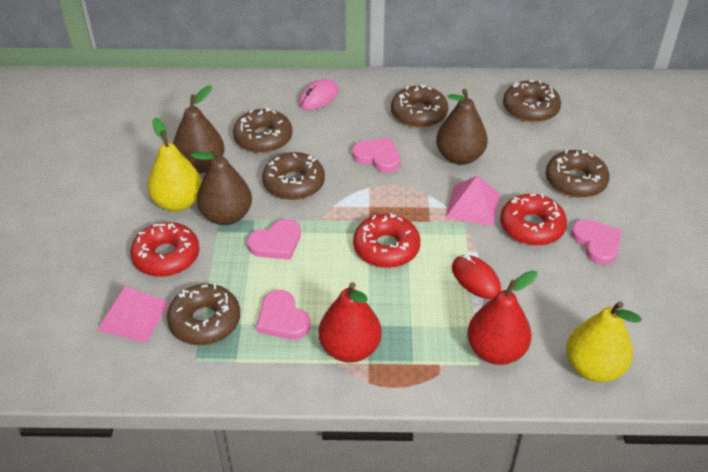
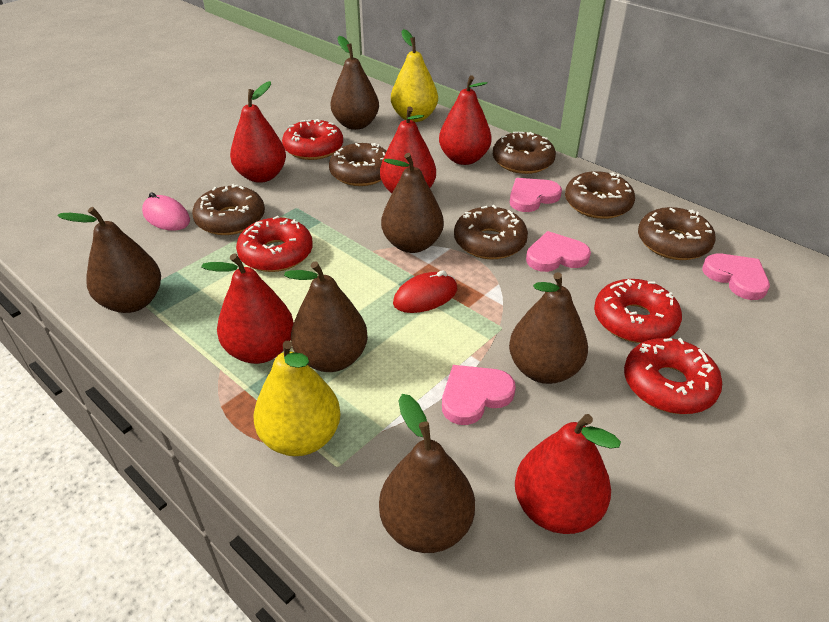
brown pear: 3 -> 6
pink pyramid: 2 -> 0
red donut: 3 -> 4
red pear: 2 -> 5

